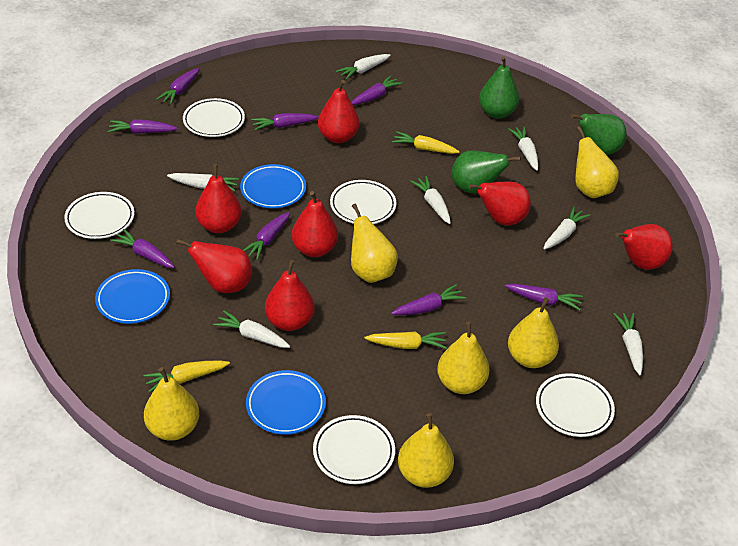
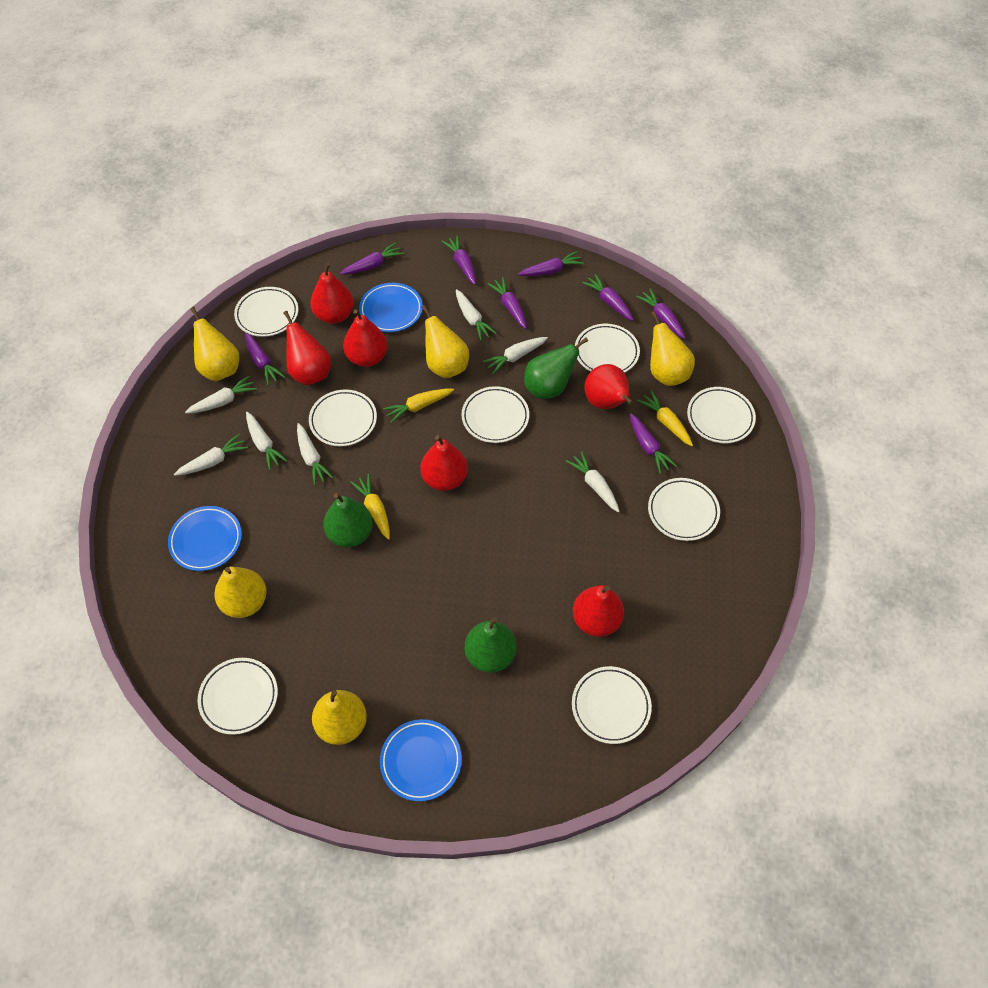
red pear: 7 -> 6
white plate: 5 -> 8
yellow pear: 6 -> 5

